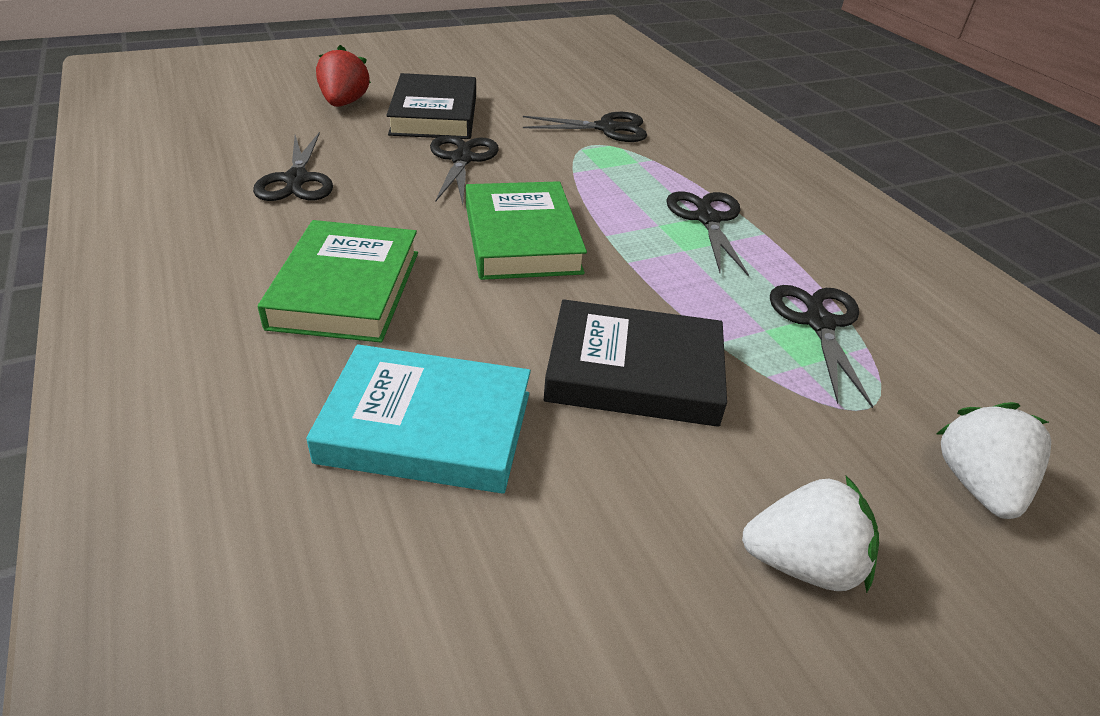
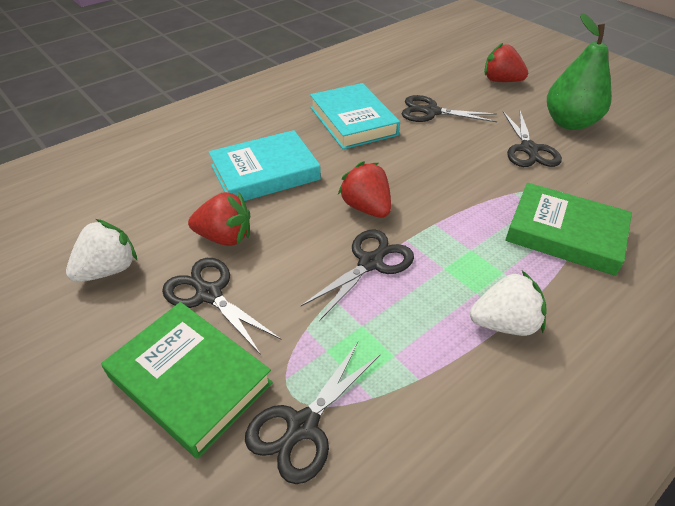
black book: 2 -> 0
green pear: 0 -> 1
red strawberry: 1 -> 3
turquoise book: 1 -> 2

